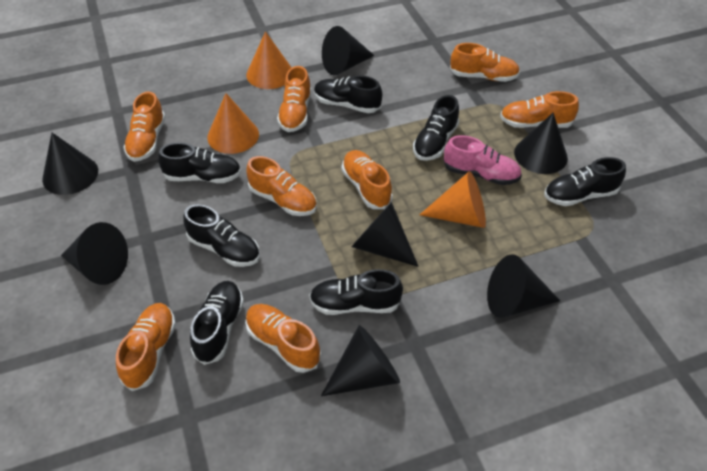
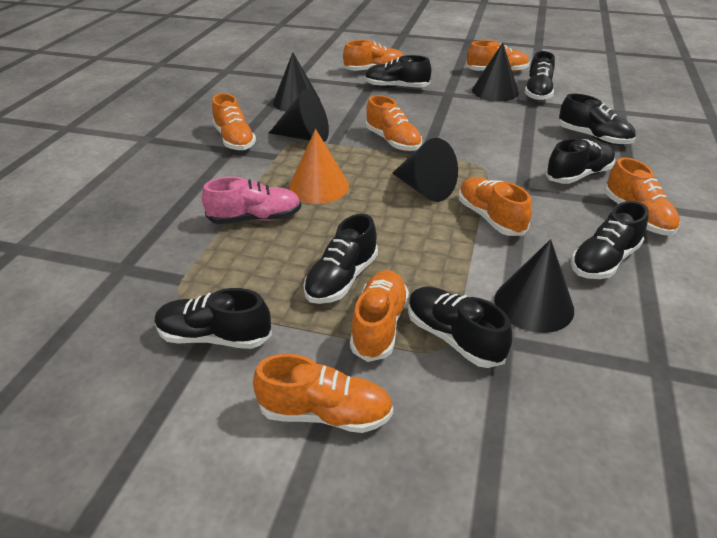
black cone: 7 -> 5
black shoe: 7 -> 8
orange cone: 3 -> 1

